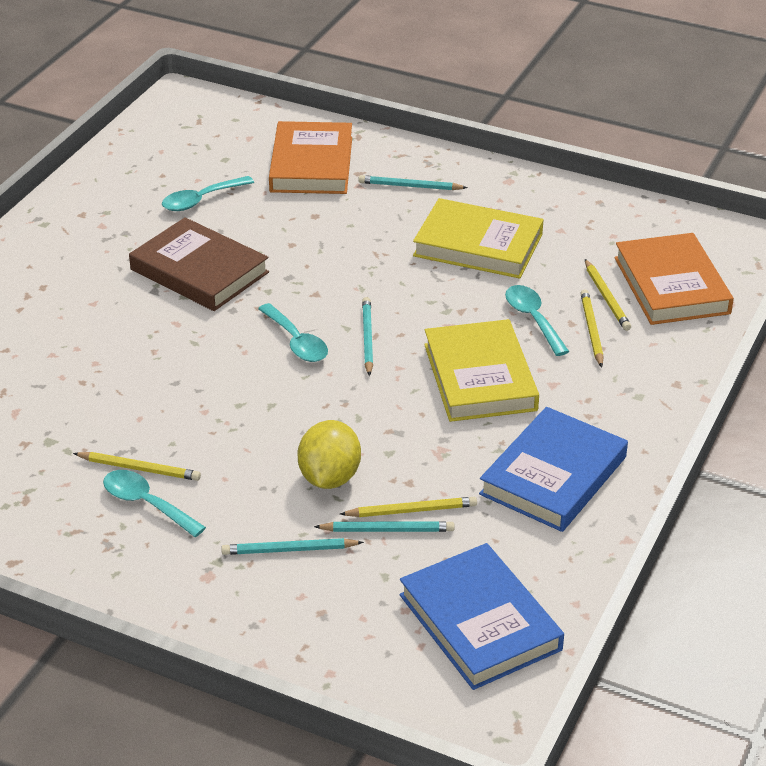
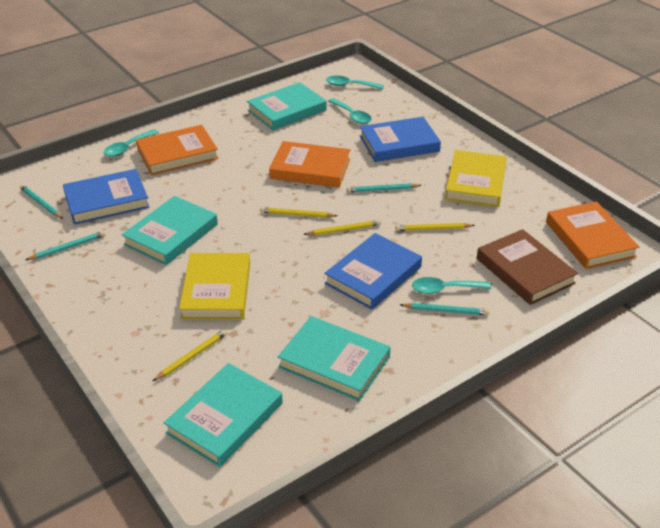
blue book: 2 -> 3
orange book: 2 -> 3
turquoise book: 0 -> 4
yellow lemon: 1 -> 0

